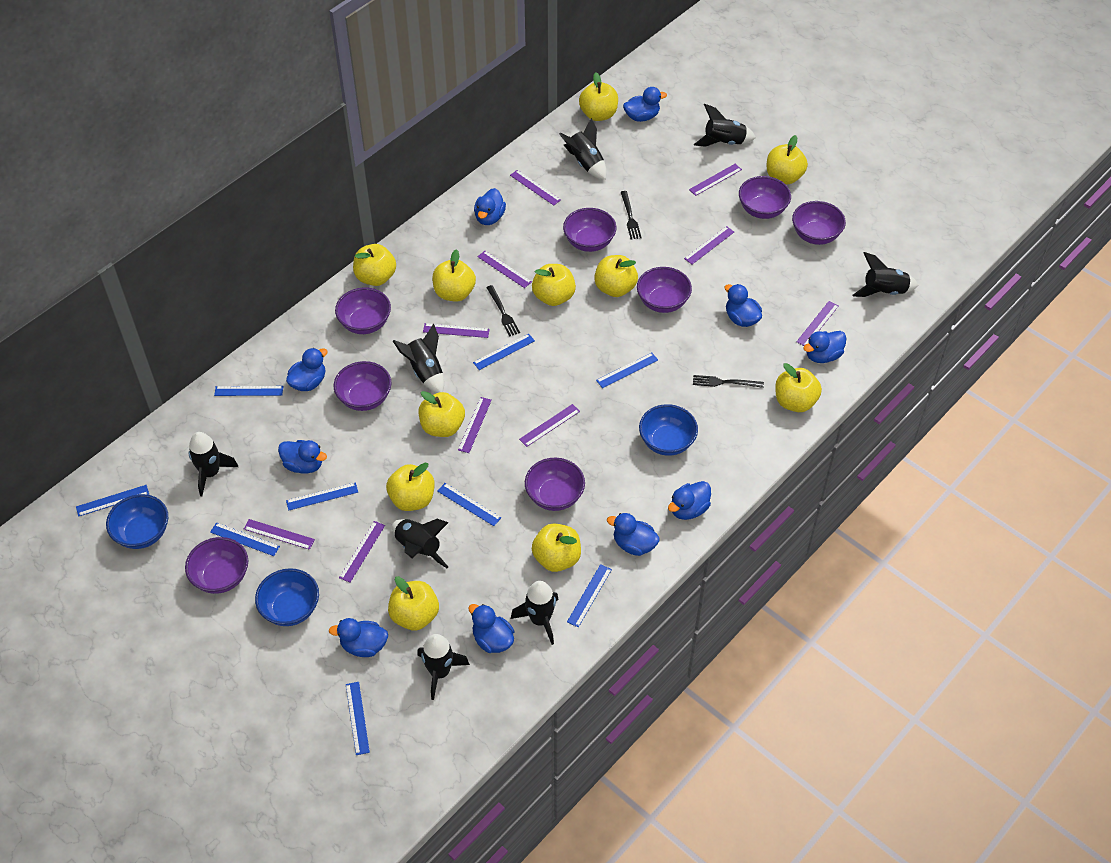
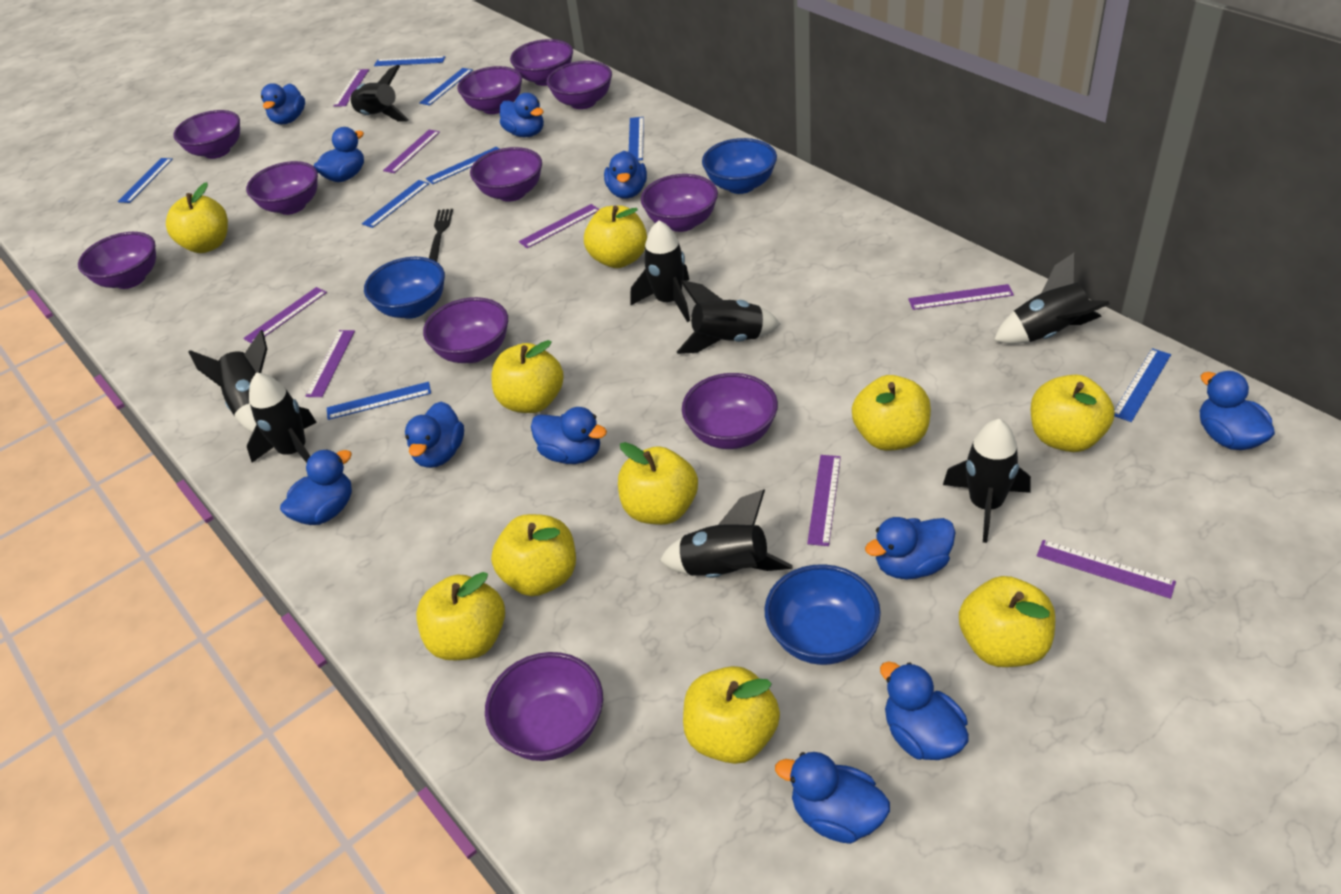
black fork: 3 -> 1
blue duck: 10 -> 11
blue ruler: 9 -> 8
purple bowl: 8 -> 11
purple ruler: 10 -> 8
yellow apple: 11 -> 10

